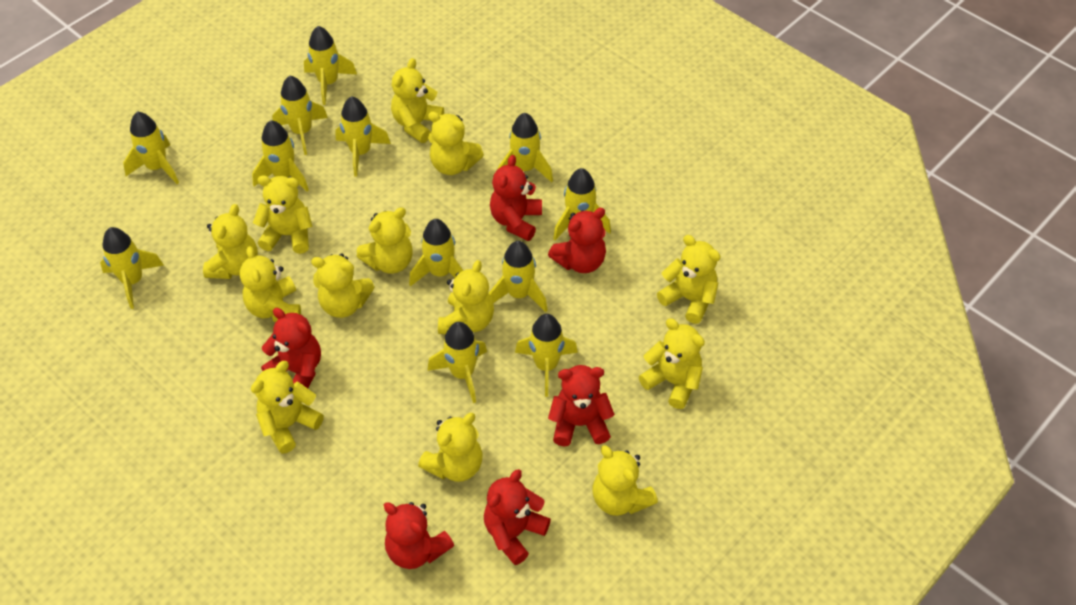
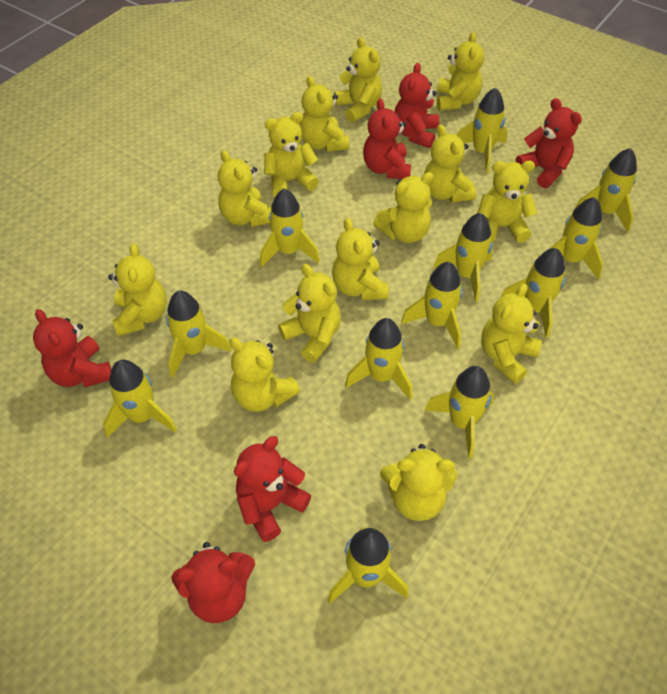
yellow teddy bear: 13 -> 14

